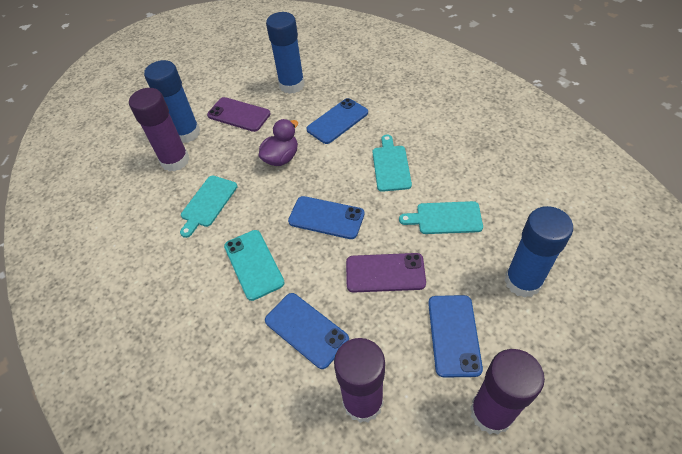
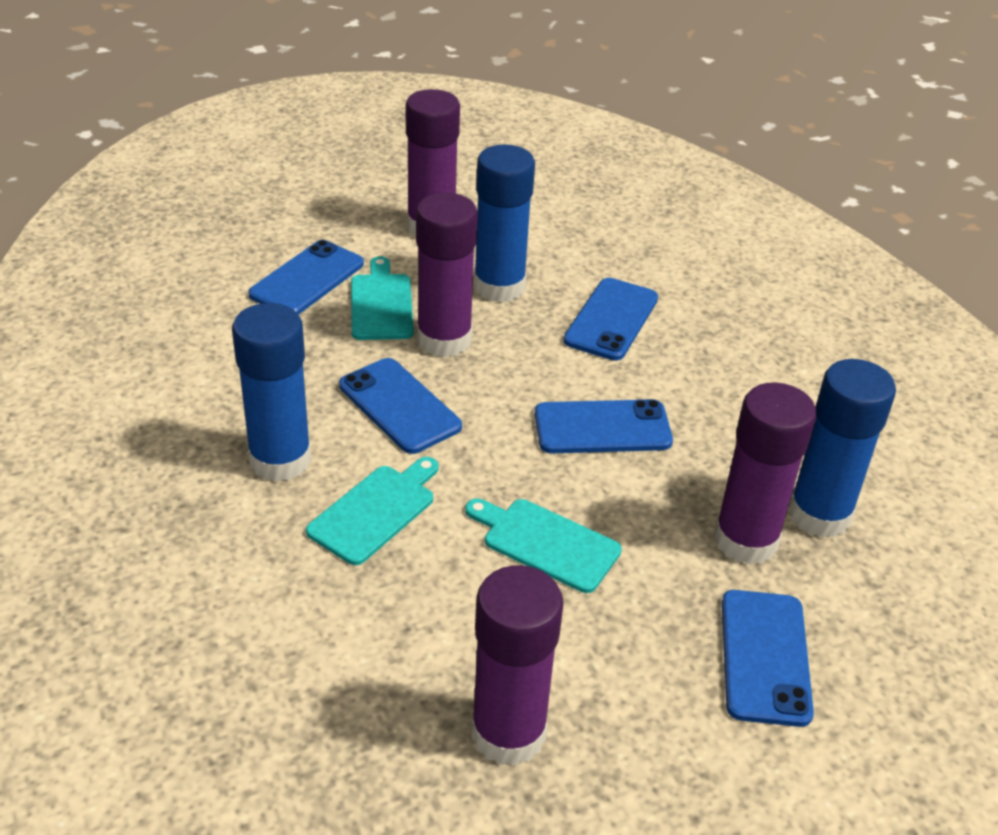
blue phone: 4 -> 5
purple duck: 1 -> 0
purple glue stick: 3 -> 4
purple phone: 2 -> 0
turquoise phone: 1 -> 0

